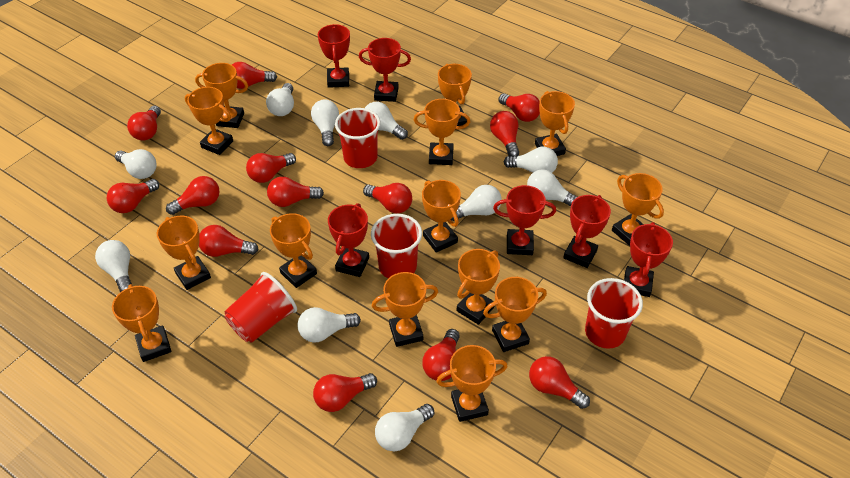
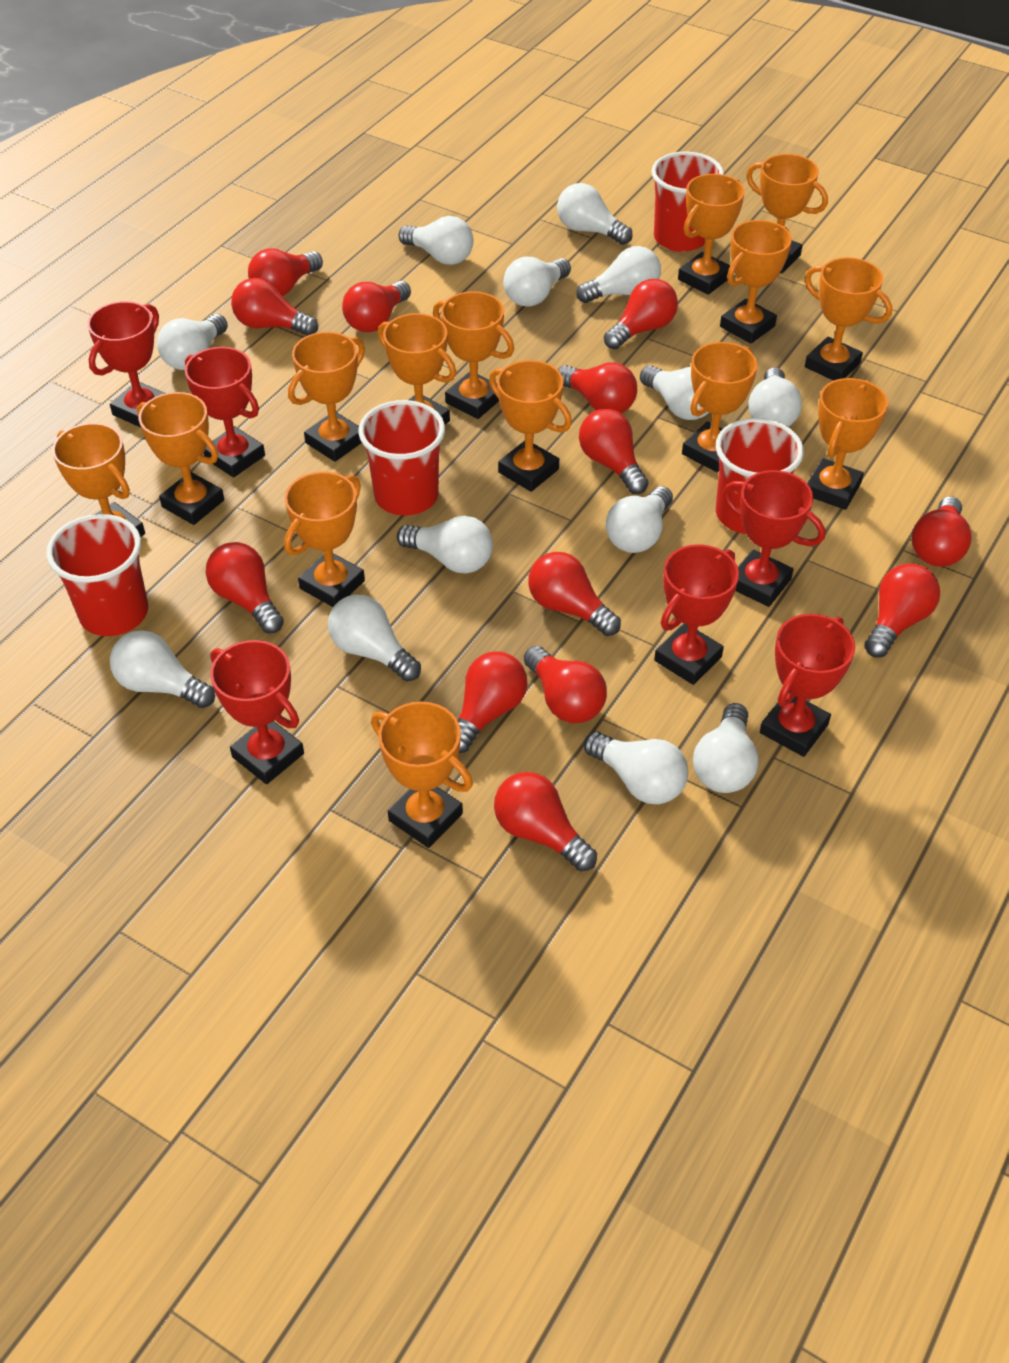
white light bulb: 10 -> 13

